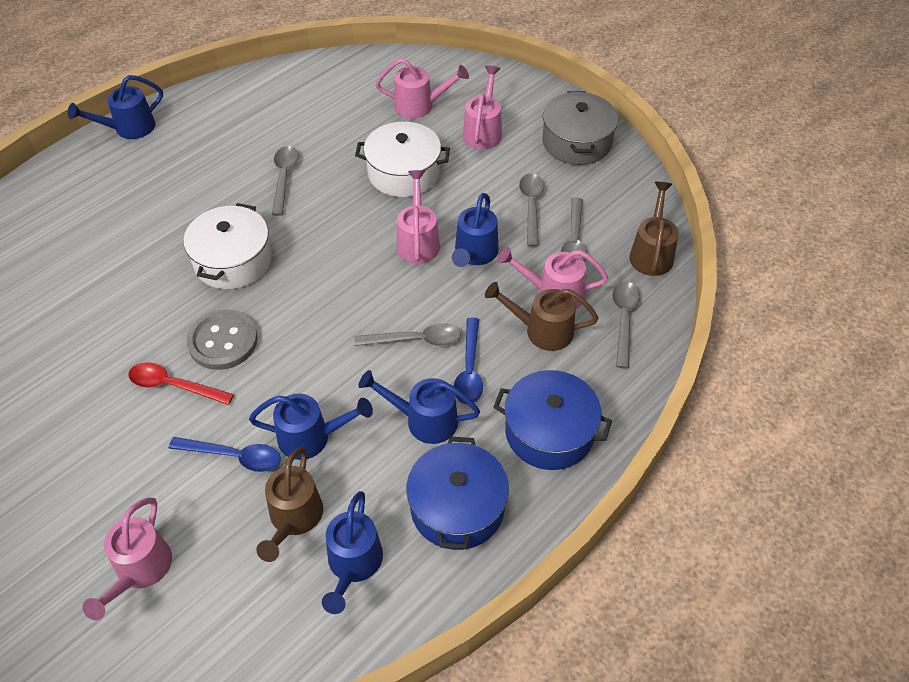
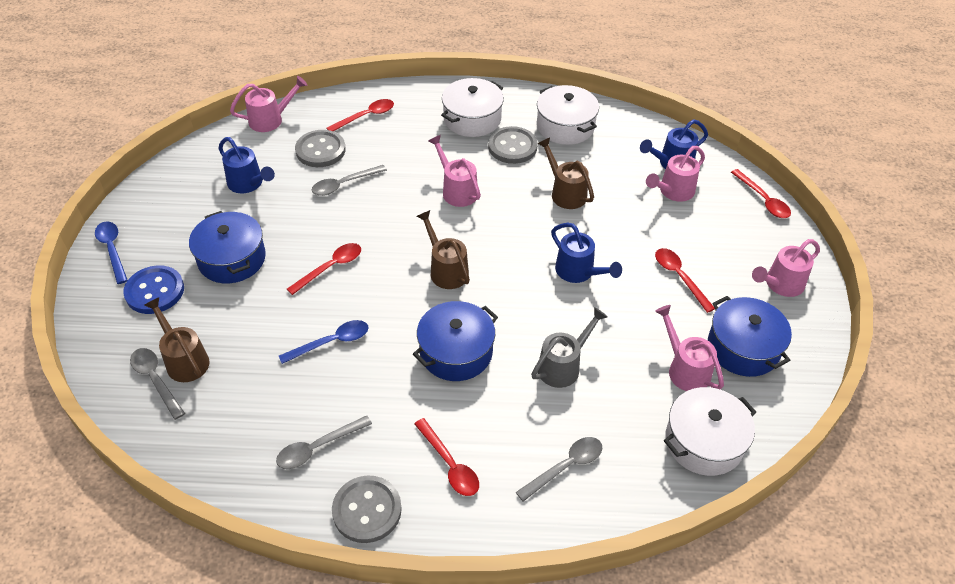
blue button: 0 -> 1
blue pot: 2 -> 3
blue watering can: 5 -> 3
grey button: 1 -> 3
grey pot: 1 -> 0
grey spoon: 5 -> 4
grey watering can: 0 -> 1
red spoon: 1 -> 5
white pot: 2 -> 3

